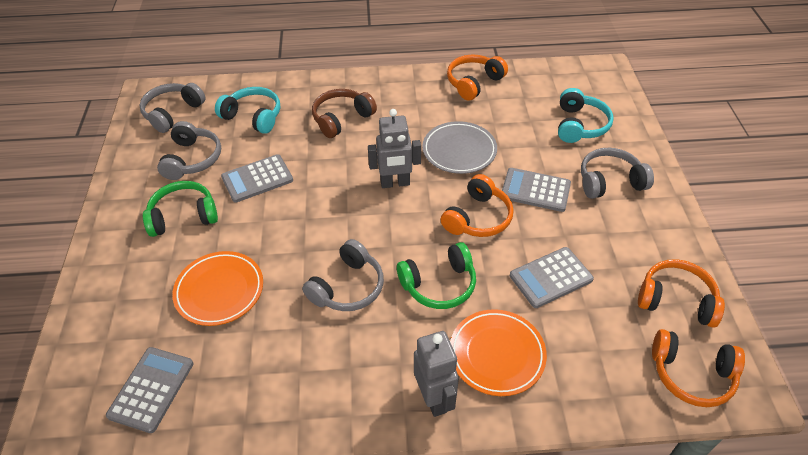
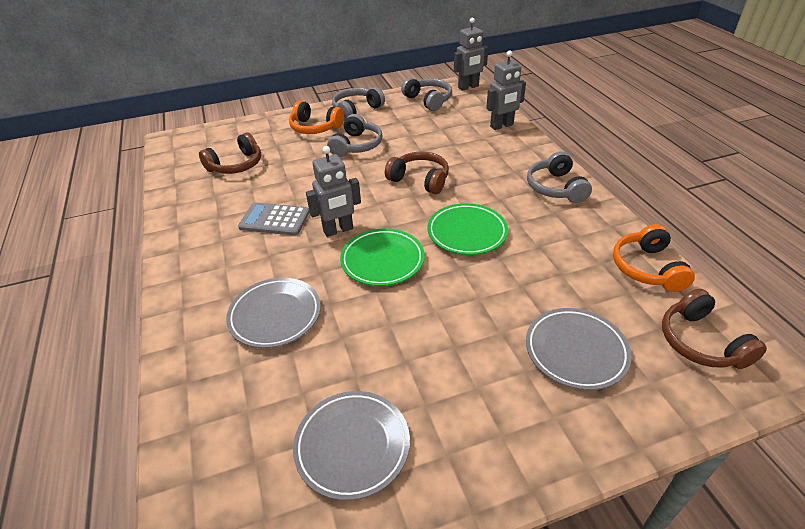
brown headphones: 1 -> 3
green headphones: 2 -> 0
green plate: 0 -> 2
grey calculator: 4 -> 1
grey plate: 1 -> 3
grey robot: 2 -> 3
orange headphones: 4 -> 2
orange plate: 2 -> 0
turquoise headphones: 2 -> 0

